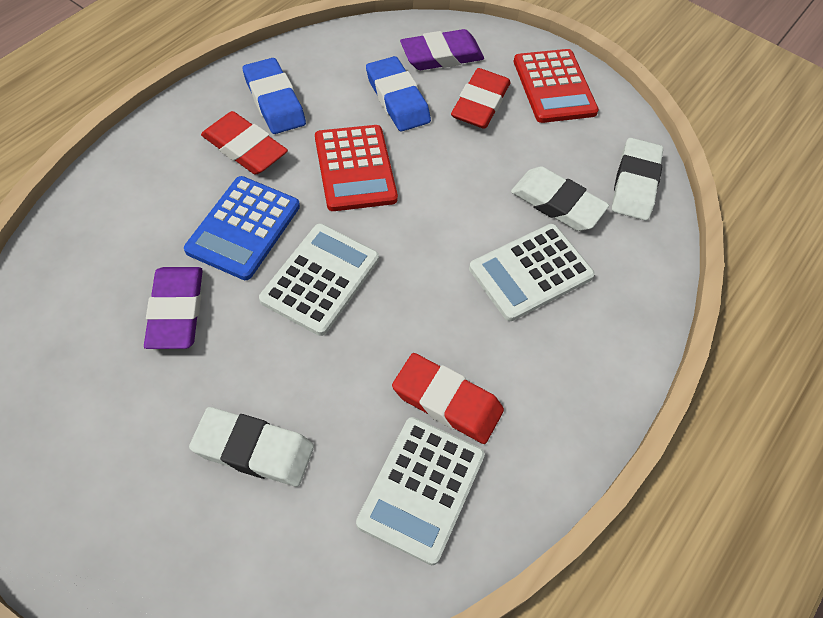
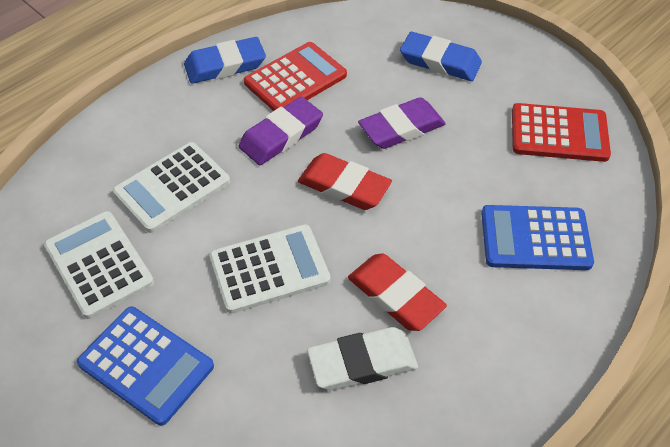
blue calculator: 1 -> 2
red eraser: 3 -> 2
white eraser: 3 -> 1

